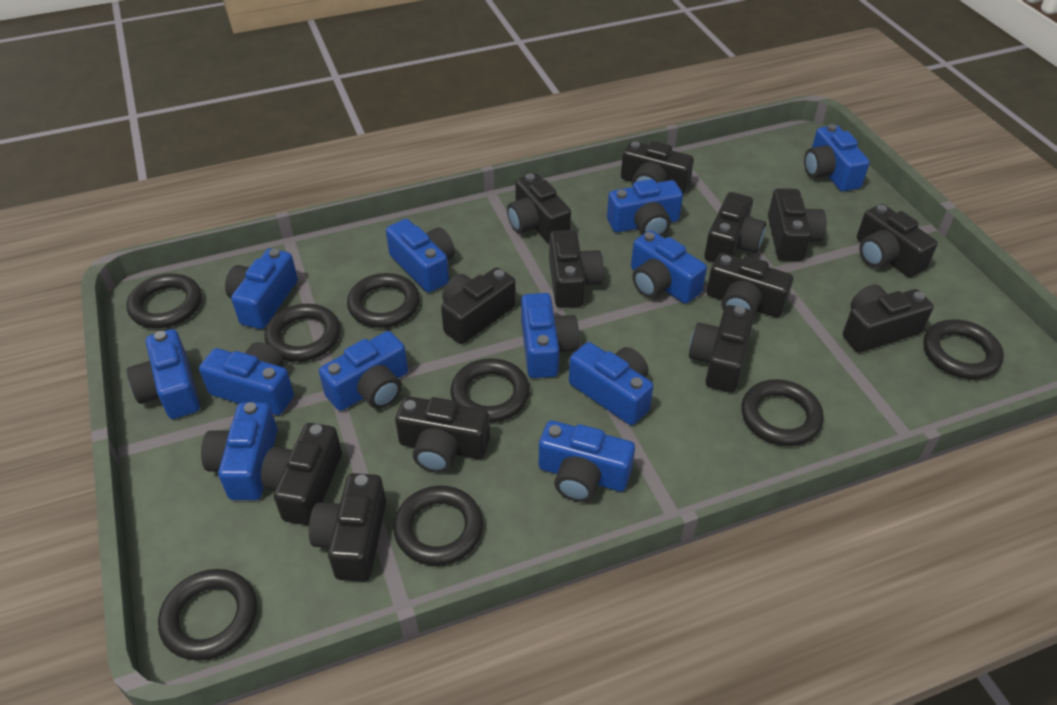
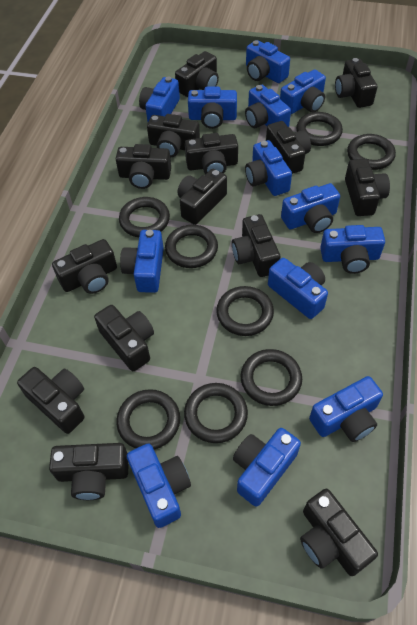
black camera: 13 -> 14
blue camera: 12 -> 13

